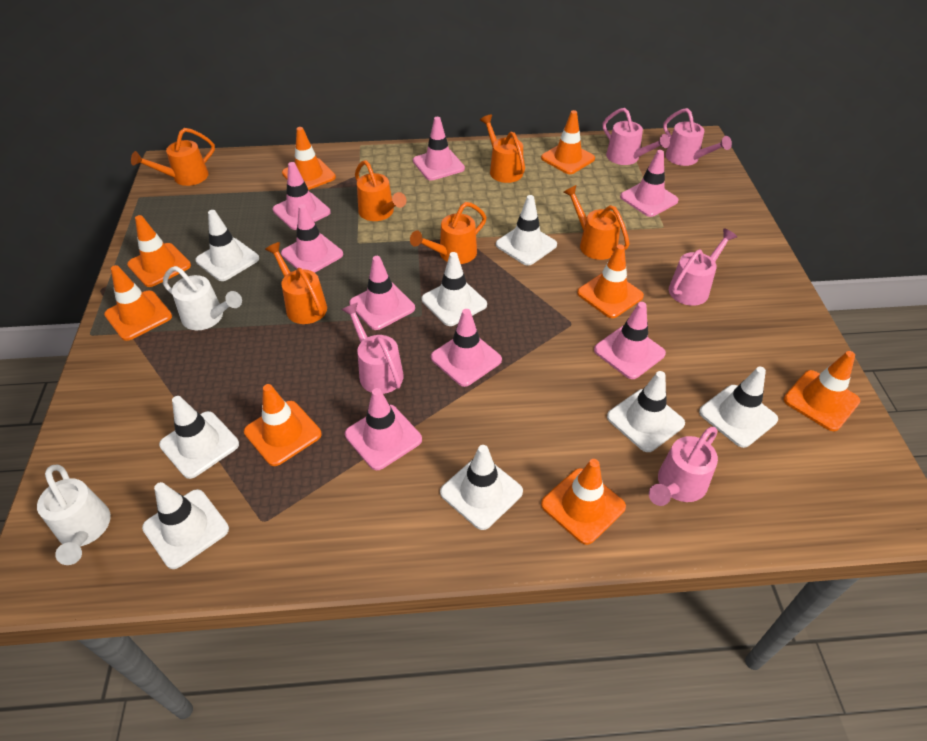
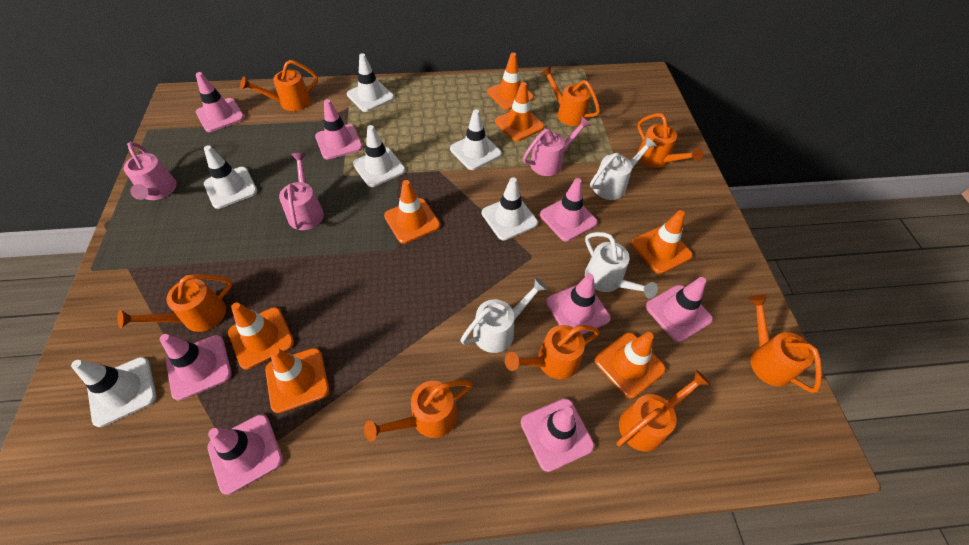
orange traffic cone: 8 -> 7
orange watering can: 6 -> 8
pink watering can: 5 -> 3
white traffic cone: 8 -> 6
white watering can: 2 -> 3

